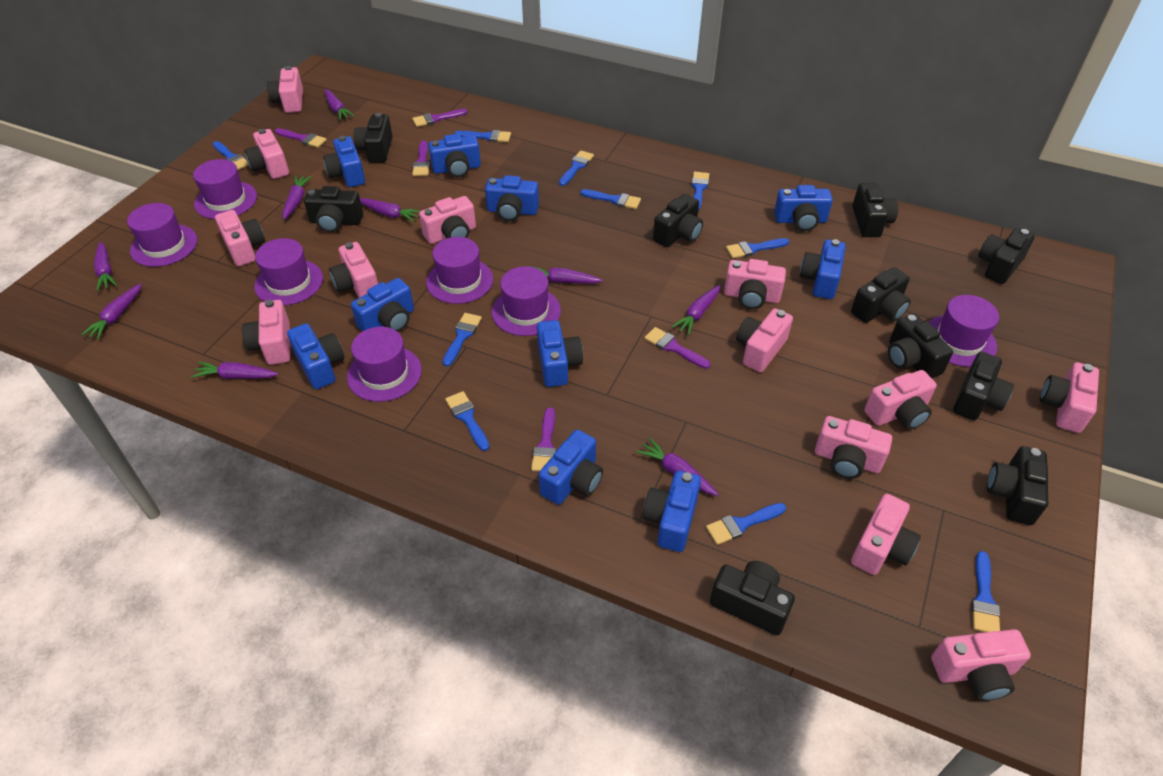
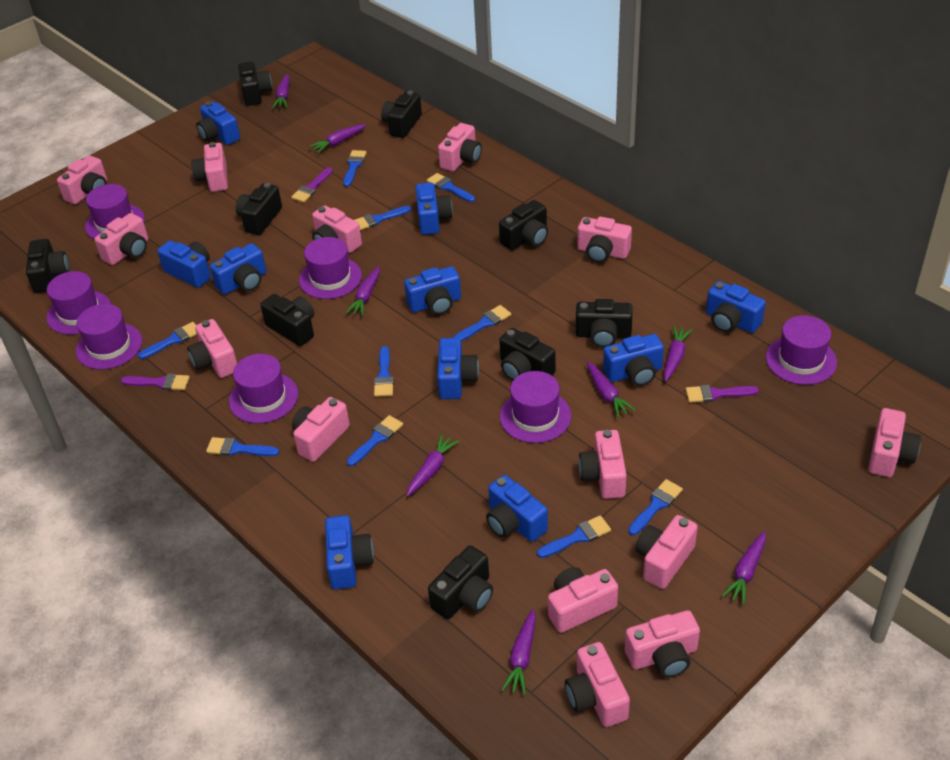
black camera: 10 -> 9
pink camera: 13 -> 14
purple brush: 5 -> 3
purple carrot: 9 -> 8

